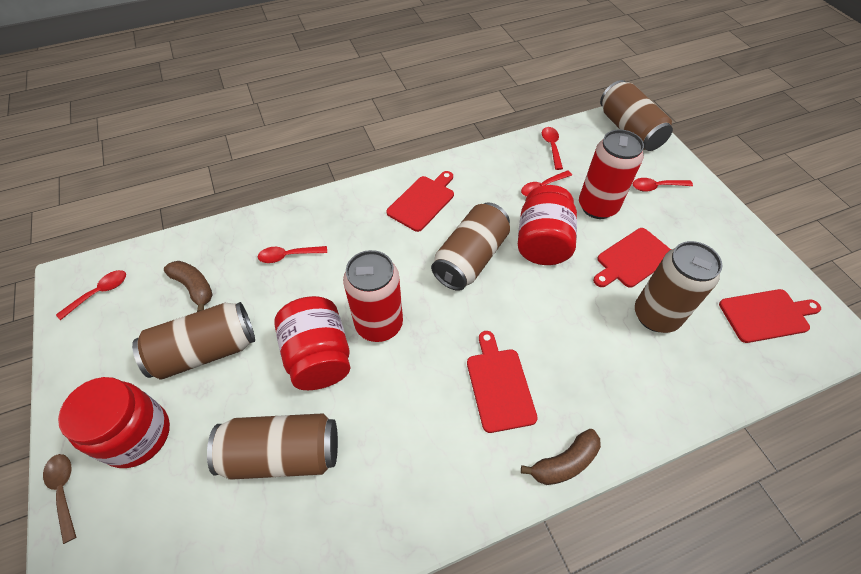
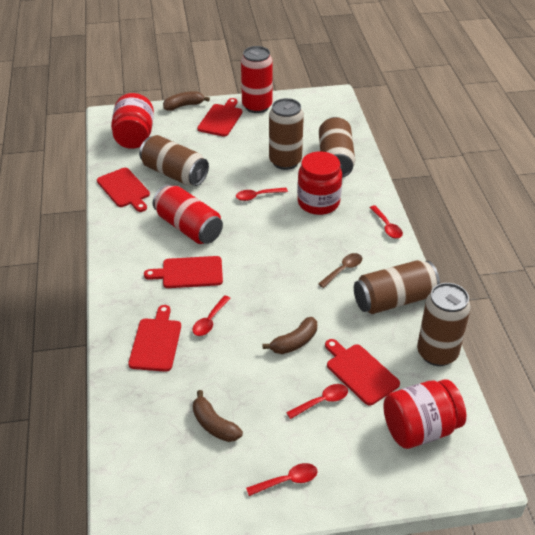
brown banana: 2 -> 3
red cutting board: 4 -> 5

